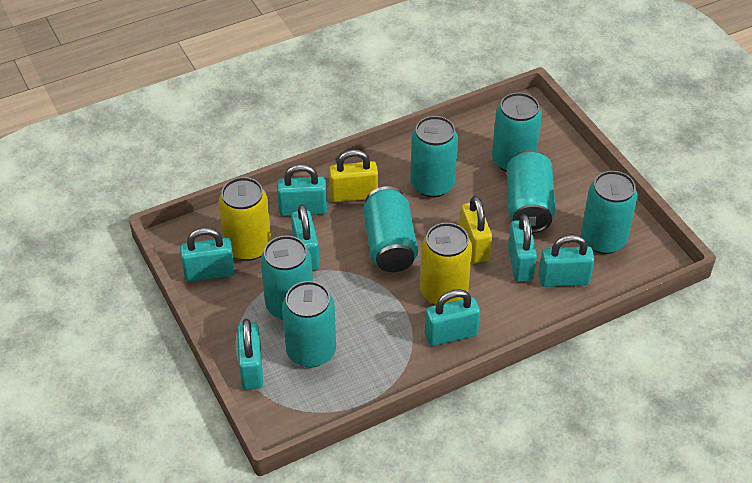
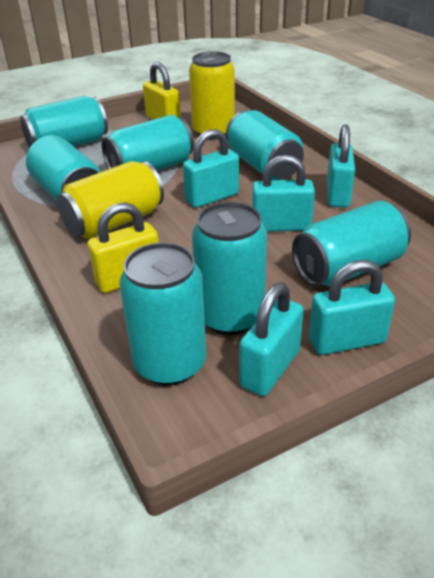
turquoise padlock: 7 -> 5

